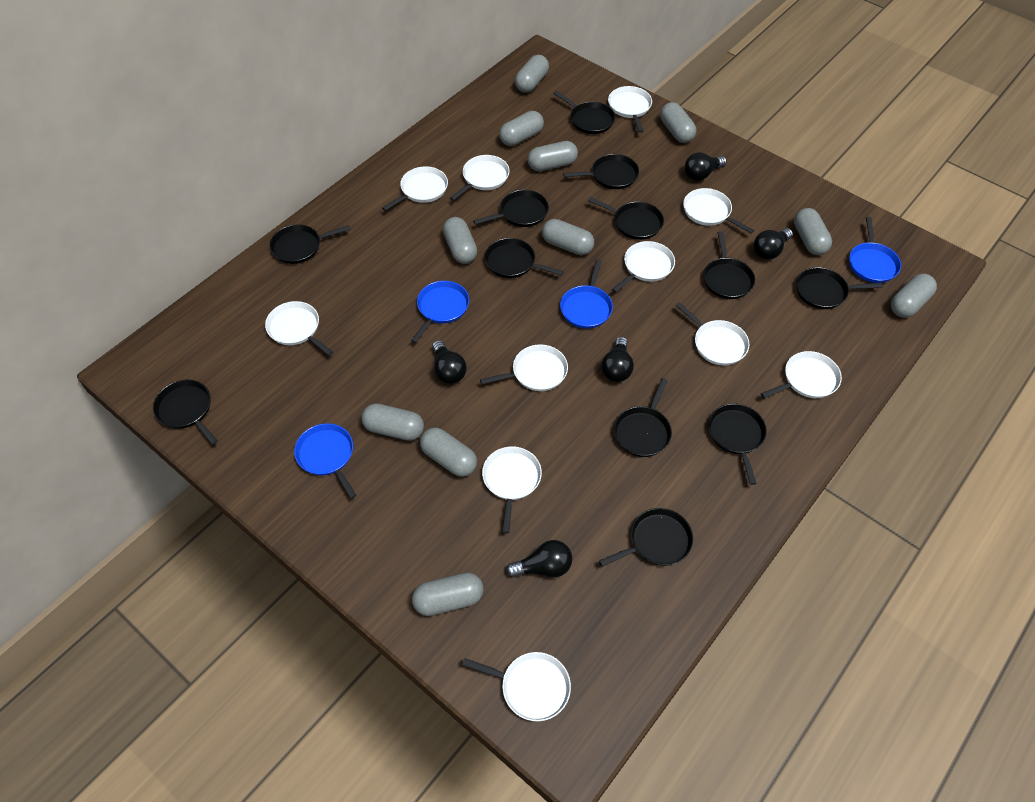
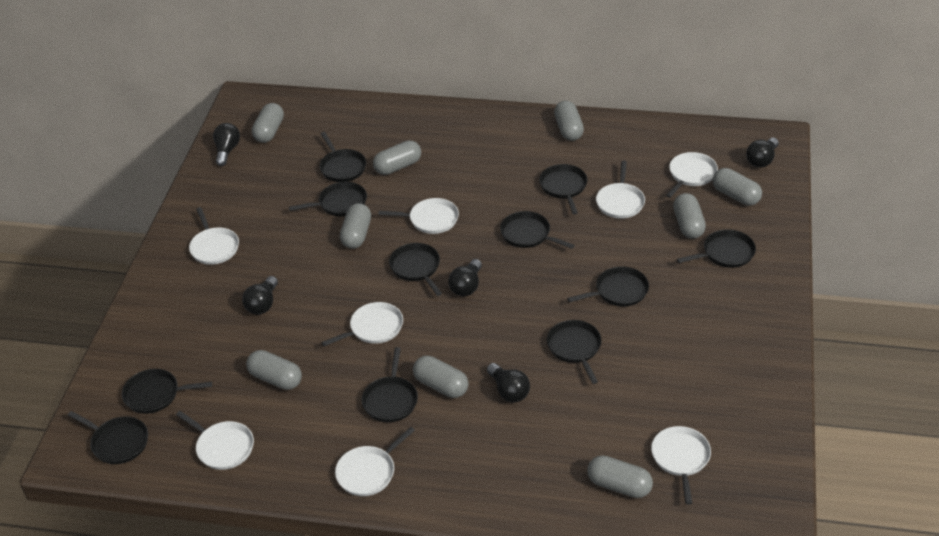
black pan: 12 -> 11
blue pan: 4 -> 0
grey capsule: 11 -> 9
white pan: 11 -> 8

